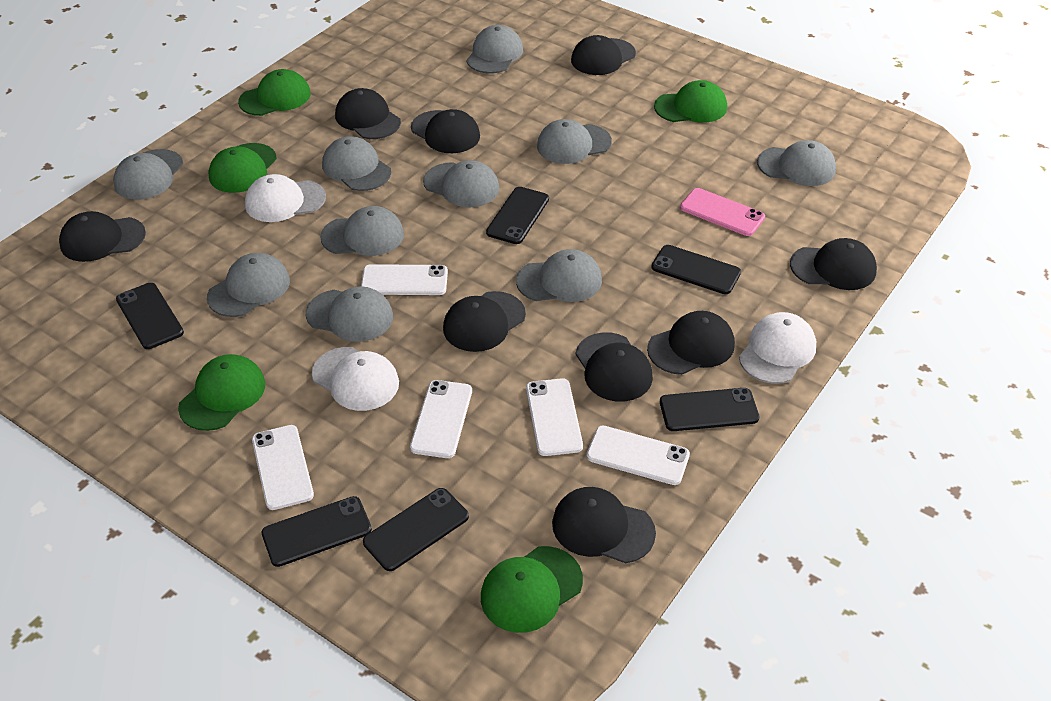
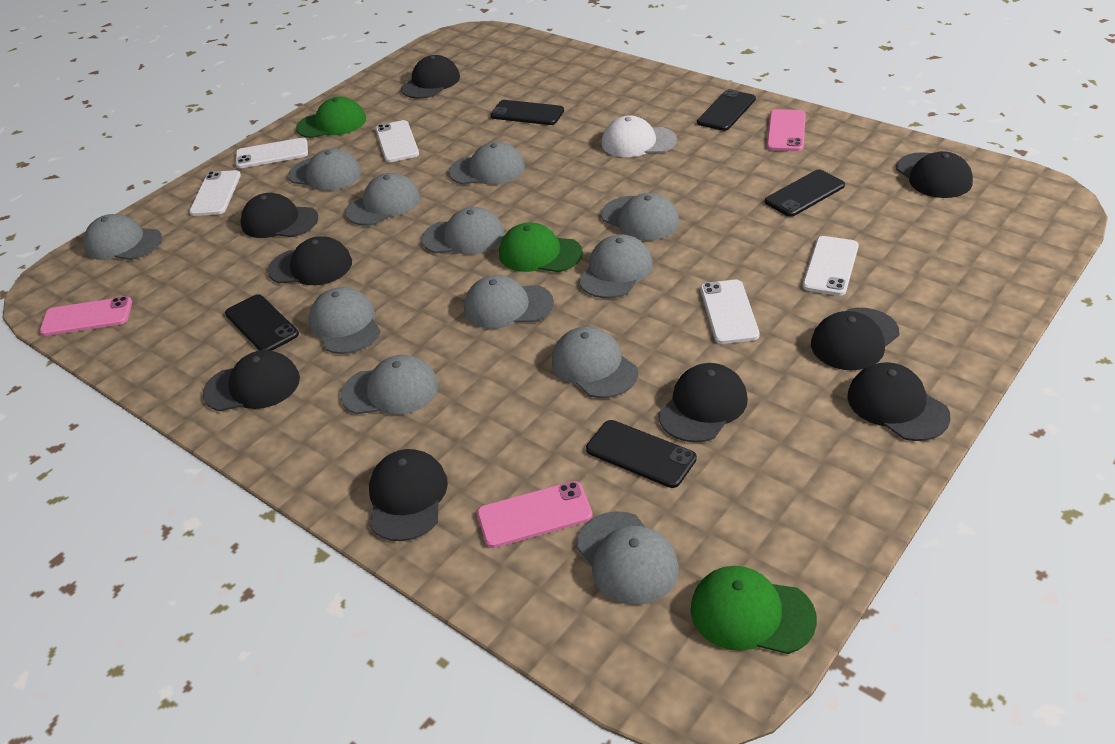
black phone: 6 -> 5
green cap: 5 -> 3
grey cap: 10 -> 12
pink phone: 1 -> 3
white cap: 3 -> 1

